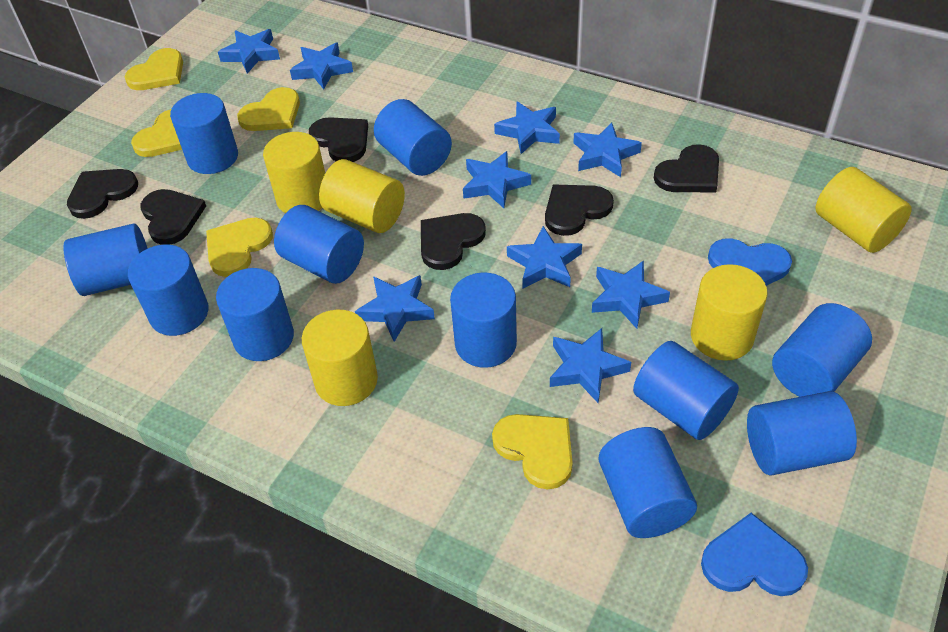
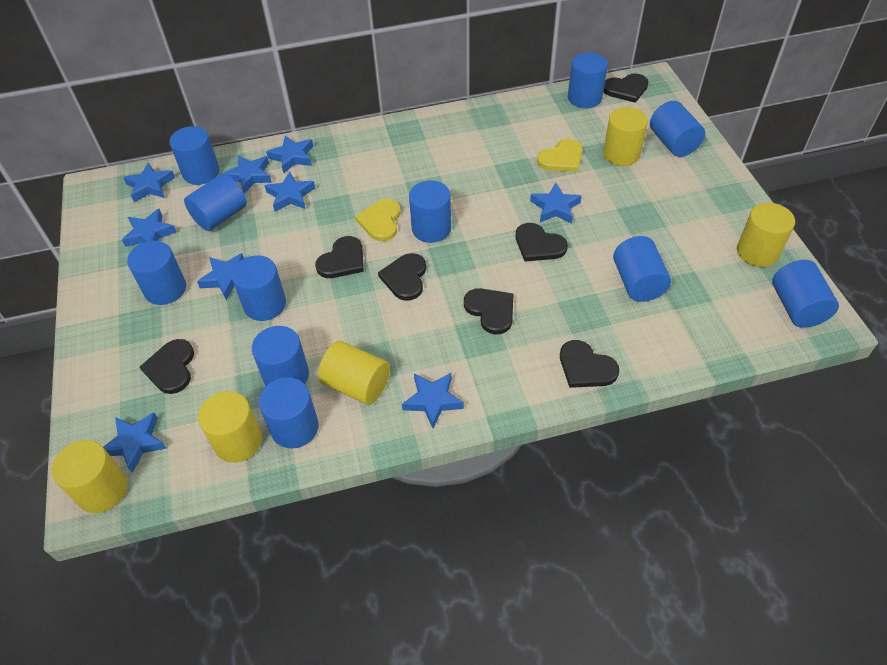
black heart: 6 -> 7
blue heart: 2 -> 0
yellow heart: 5 -> 2

